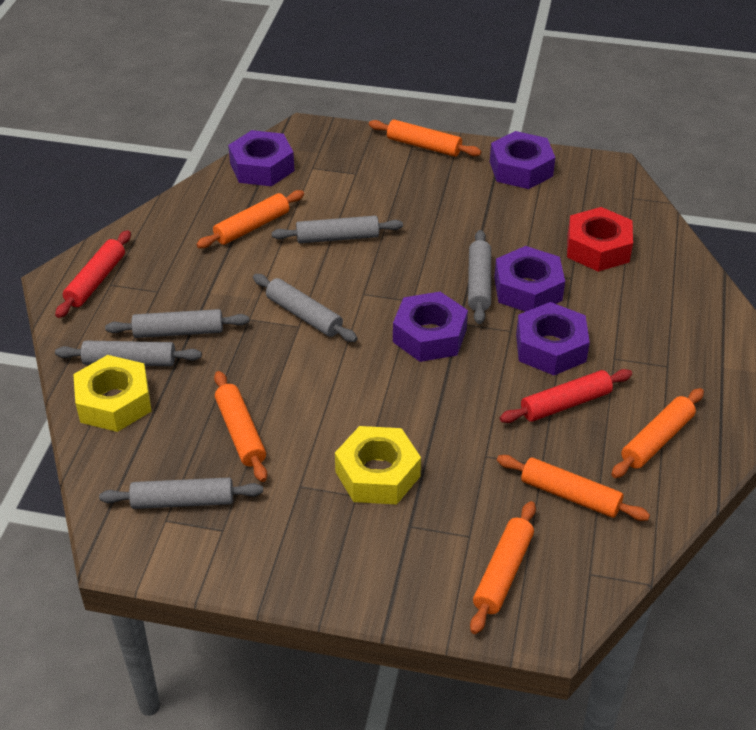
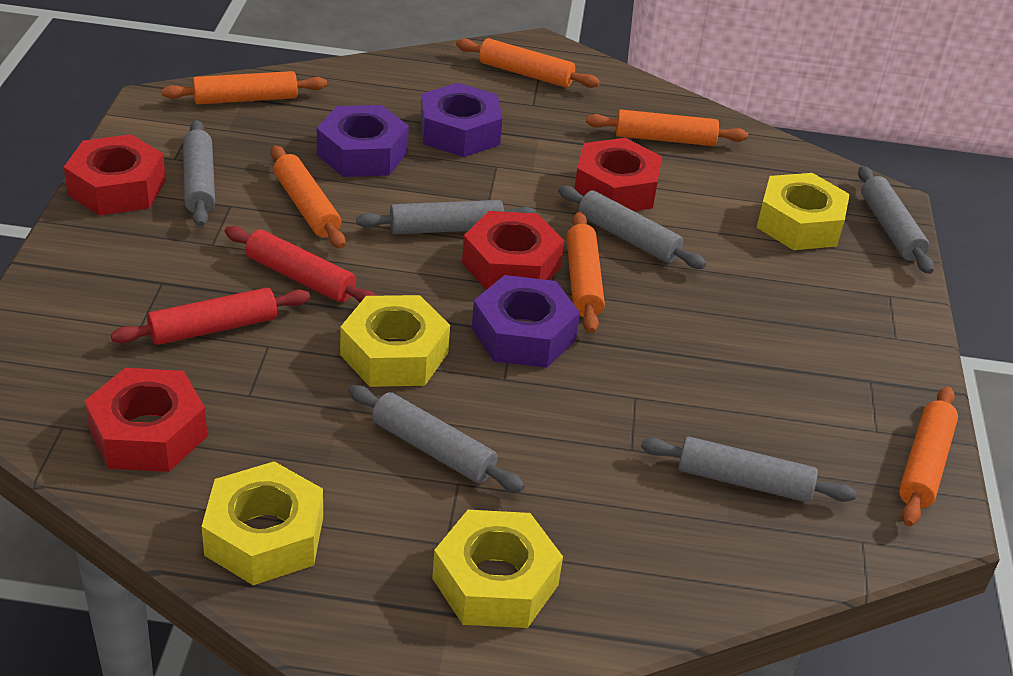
purple nut: 5 -> 3
red nut: 1 -> 4
yellow nut: 2 -> 4

